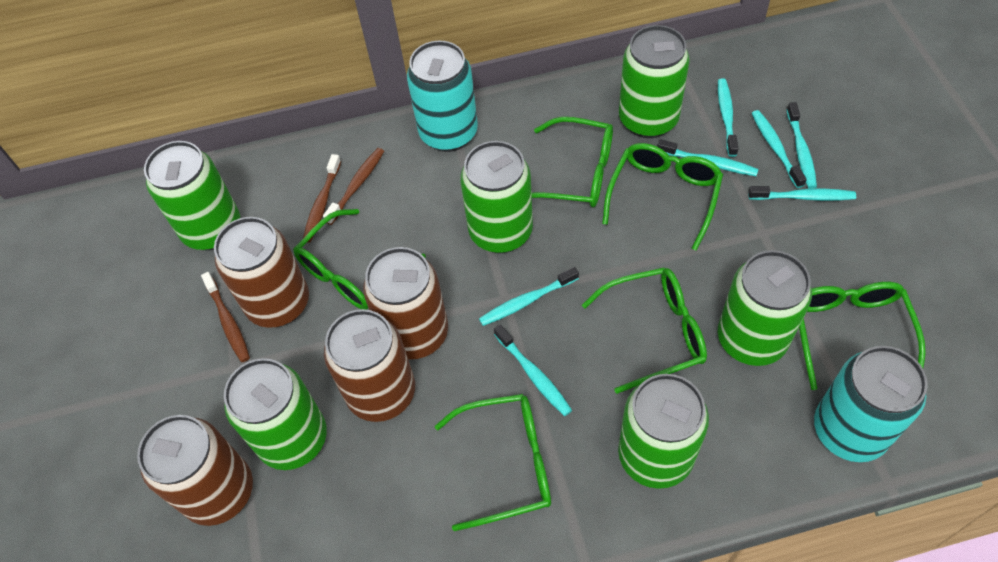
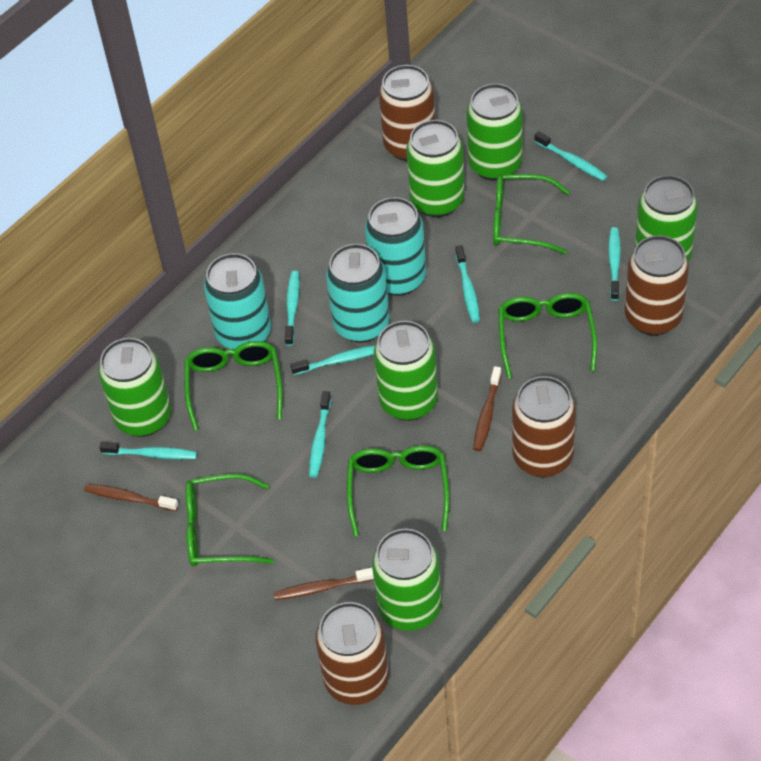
green glasses: 6 -> 5
turquoise can: 2 -> 3

